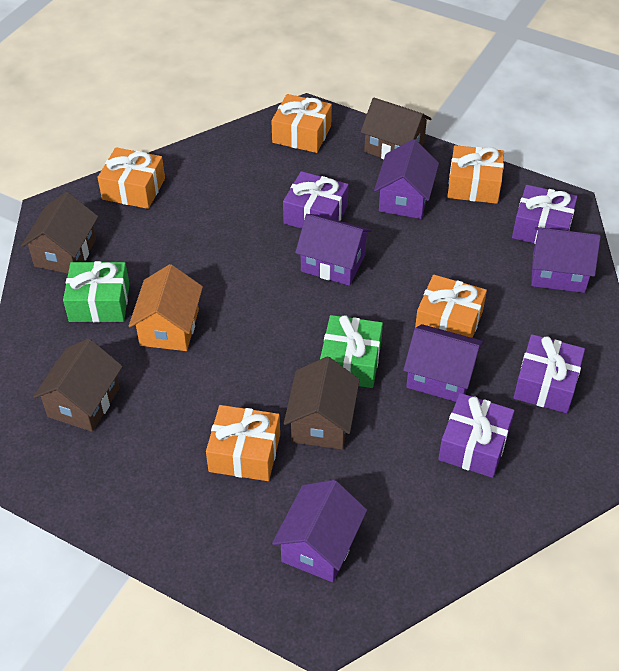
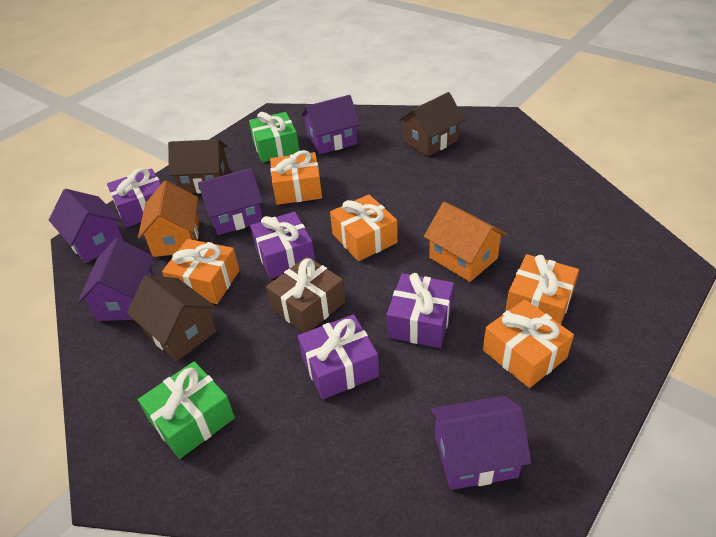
brown gift: 0 -> 1
brown house: 4 -> 3
orange house: 1 -> 2

